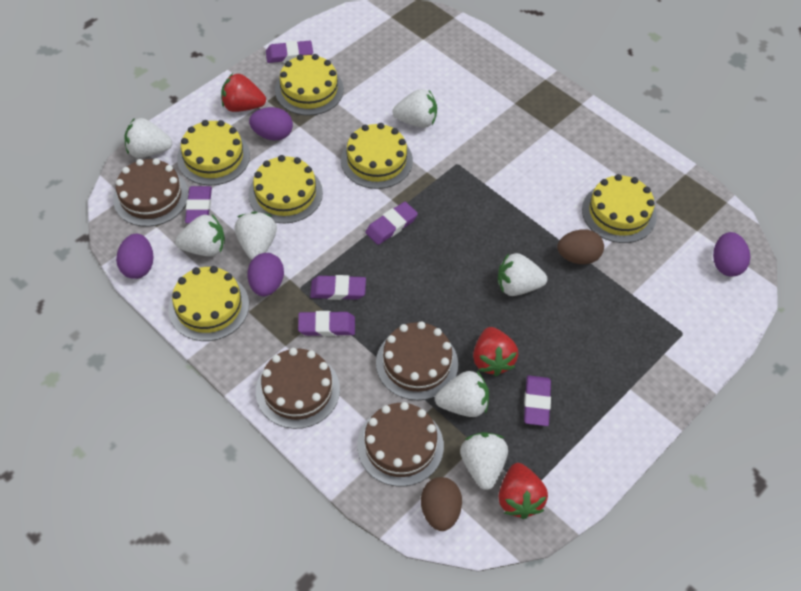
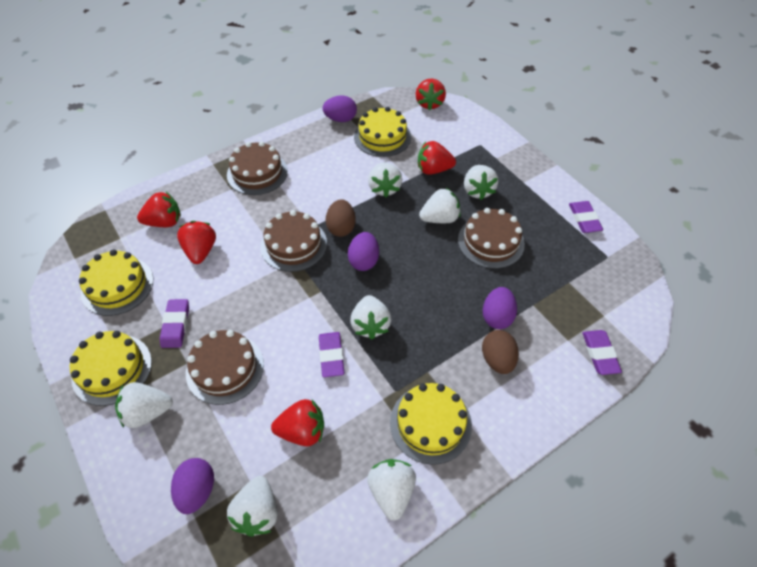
purple eraser: 6 -> 4
red strawberry: 3 -> 5
yellow cake: 6 -> 4

